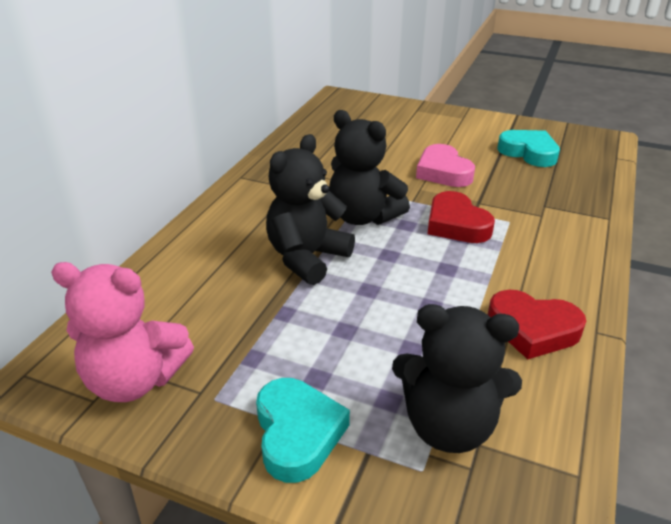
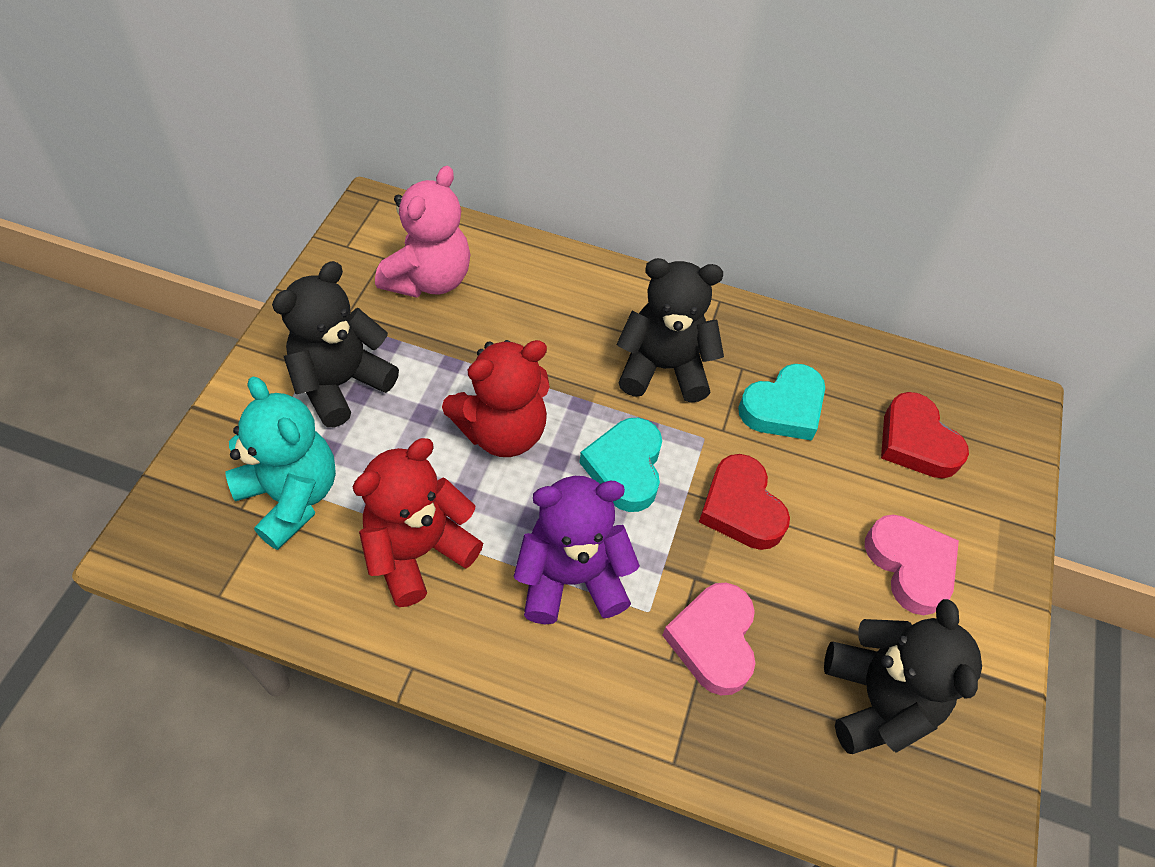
pink heart: 1 -> 2
purple teddy bear: 0 -> 1
red teddy bear: 0 -> 2
turquoise teddy bear: 0 -> 1

